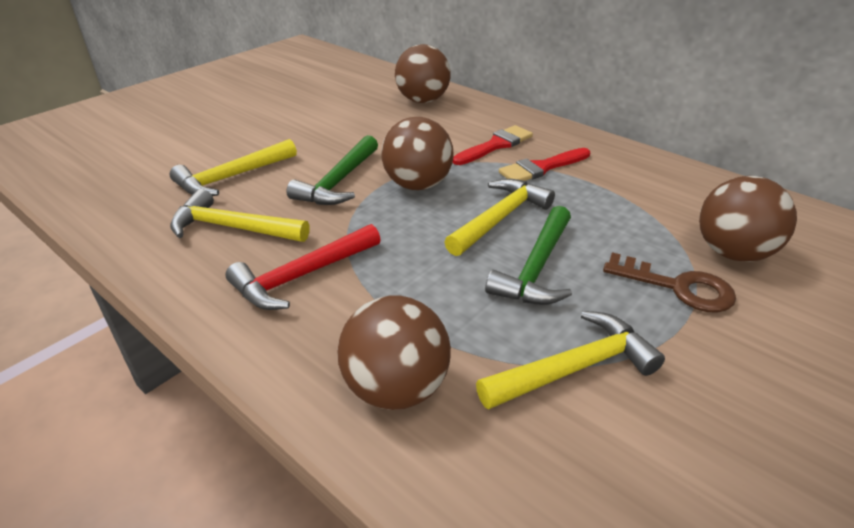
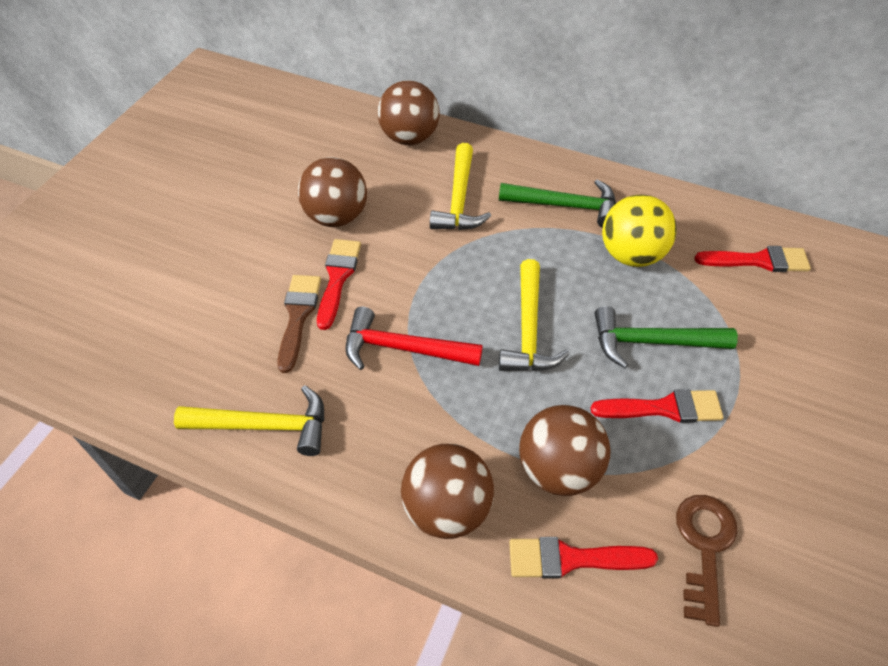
brown brush: 0 -> 1
red brush: 2 -> 4
yellow ball: 0 -> 1
yellow hammer: 4 -> 3

